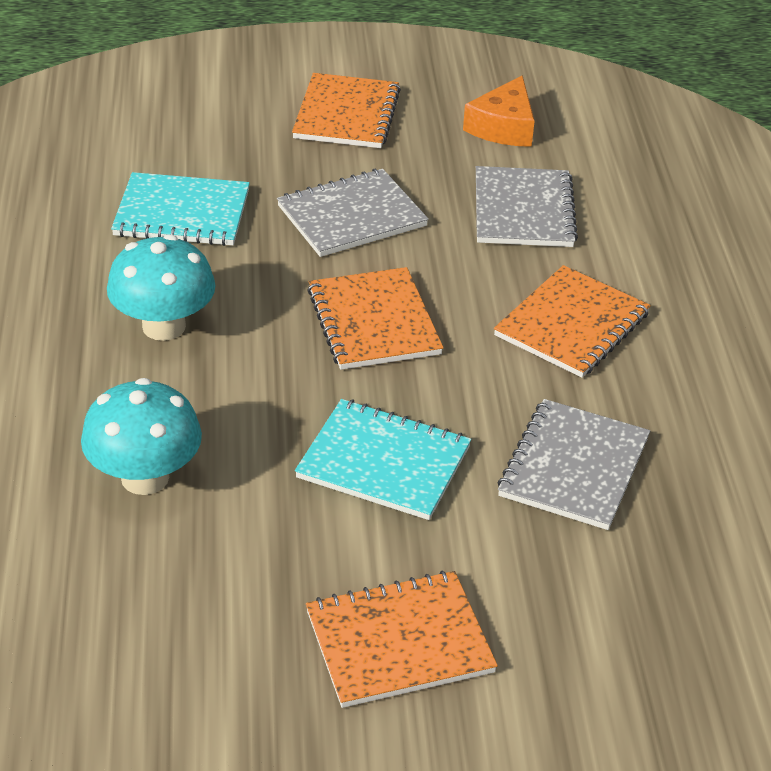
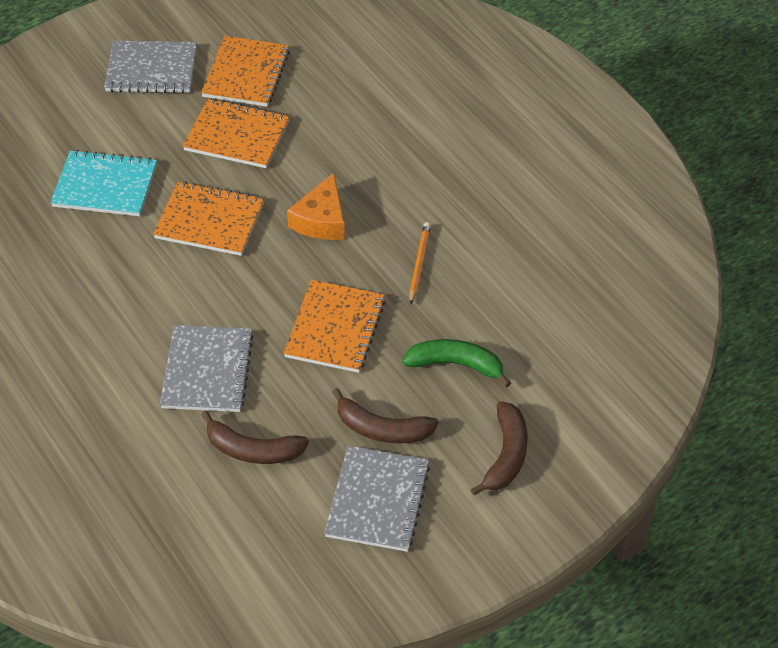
brown banana: 0 -> 3
green banana: 0 -> 1
orange pencil: 0 -> 1
turquoise mushroom: 2 -> 0
turquoise notebook: 2 -> 1

